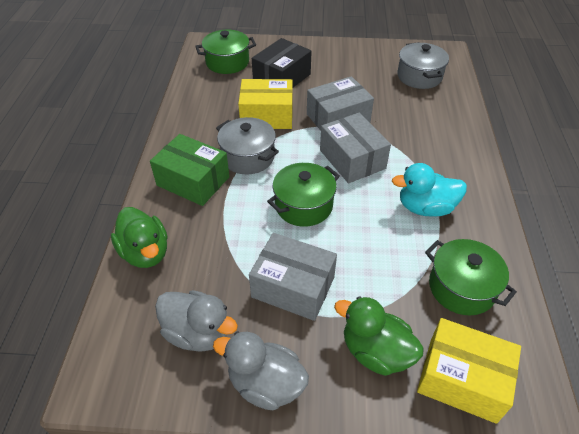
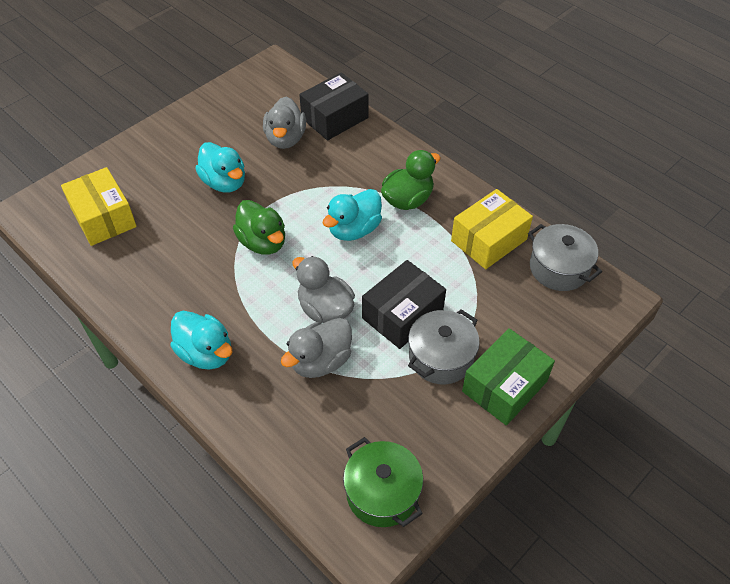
black box: 1 -> 2
green pot: 3 -> 1
grey box: 3 -> 0
grey duck: 2 -> 3
turquoise duck: 1 -> 3

